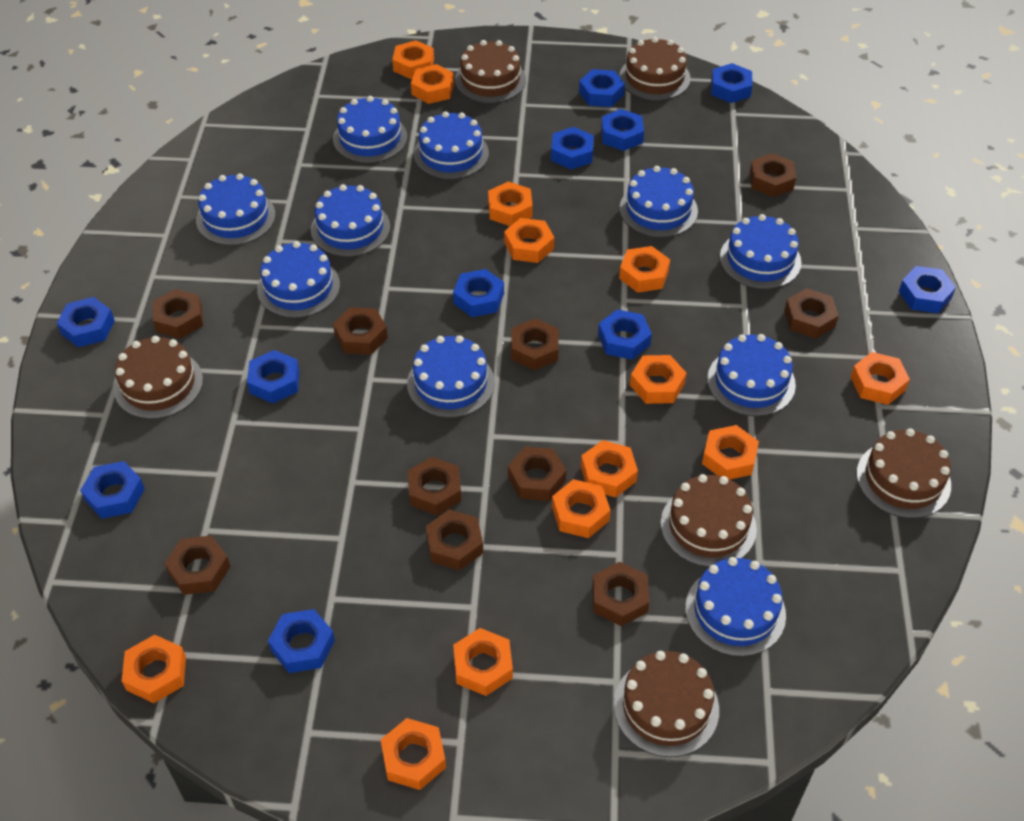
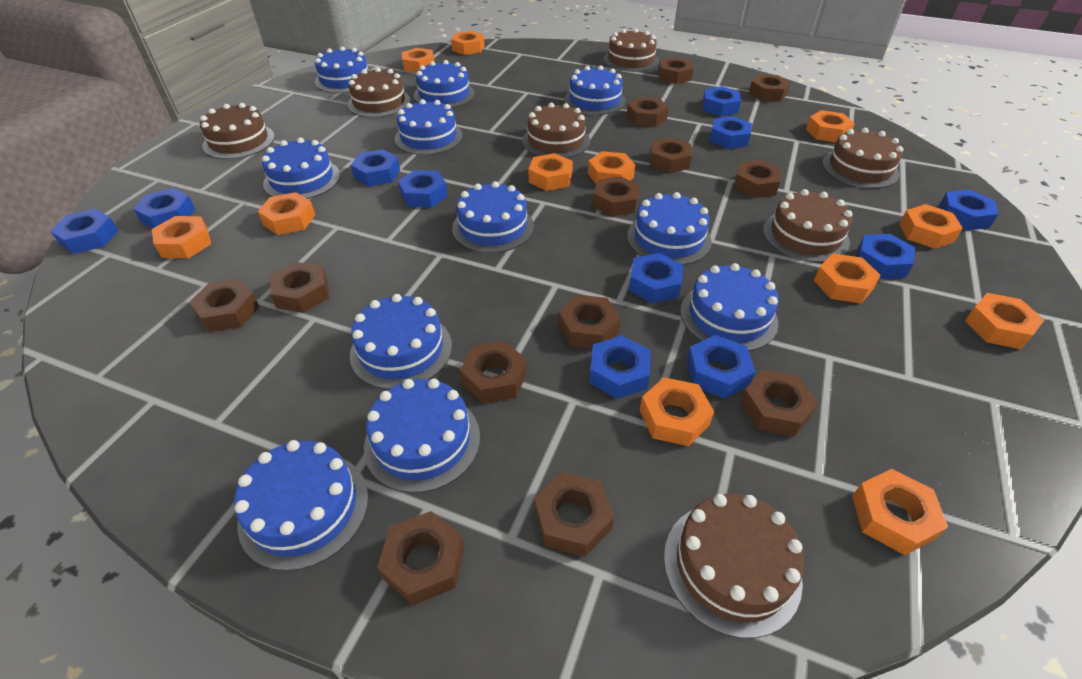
blue cake: 10 -> 11
brown cake: 6 -> 7
brown nut: 10 -> 13
orange nut: 13 -> 12

